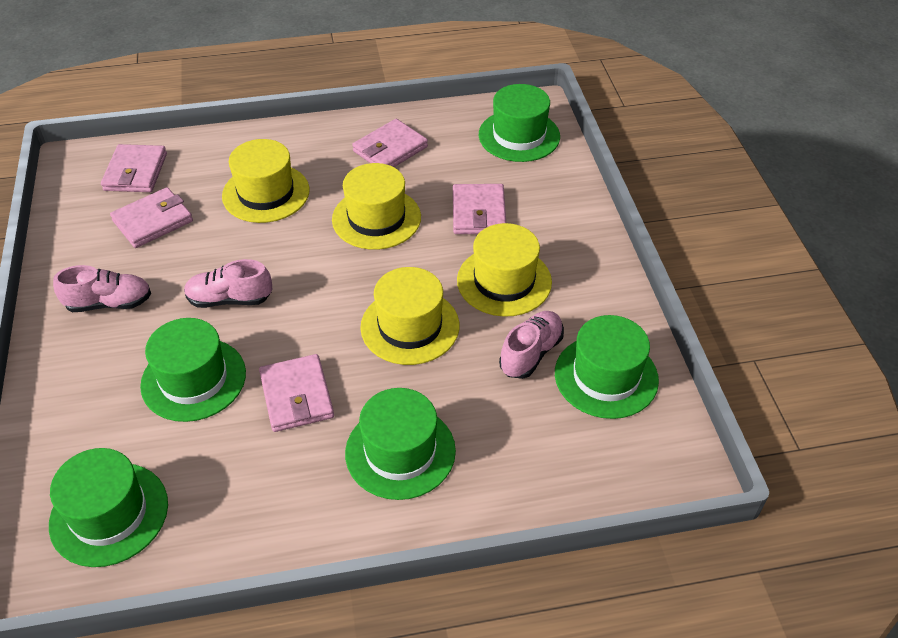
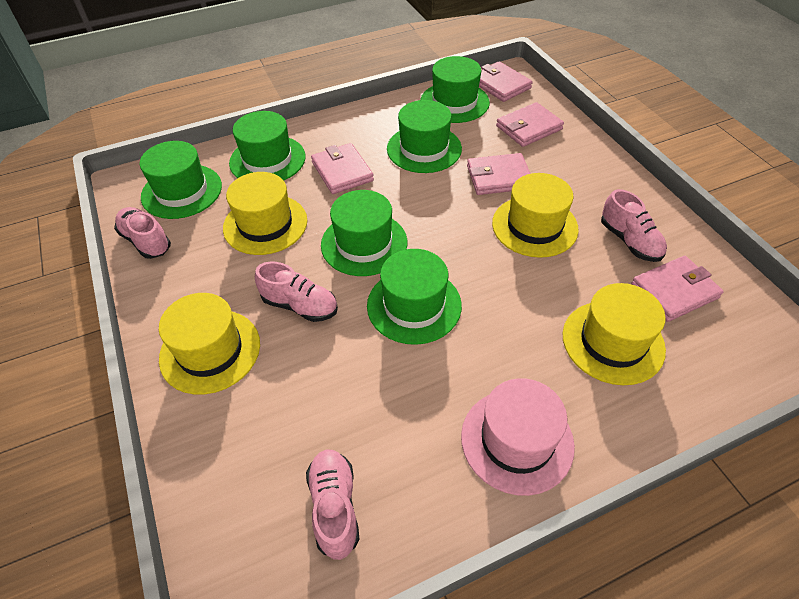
green hat: 5 -> 6
pink hat: 0 -> 1
pink shoe: 3 -> 4

